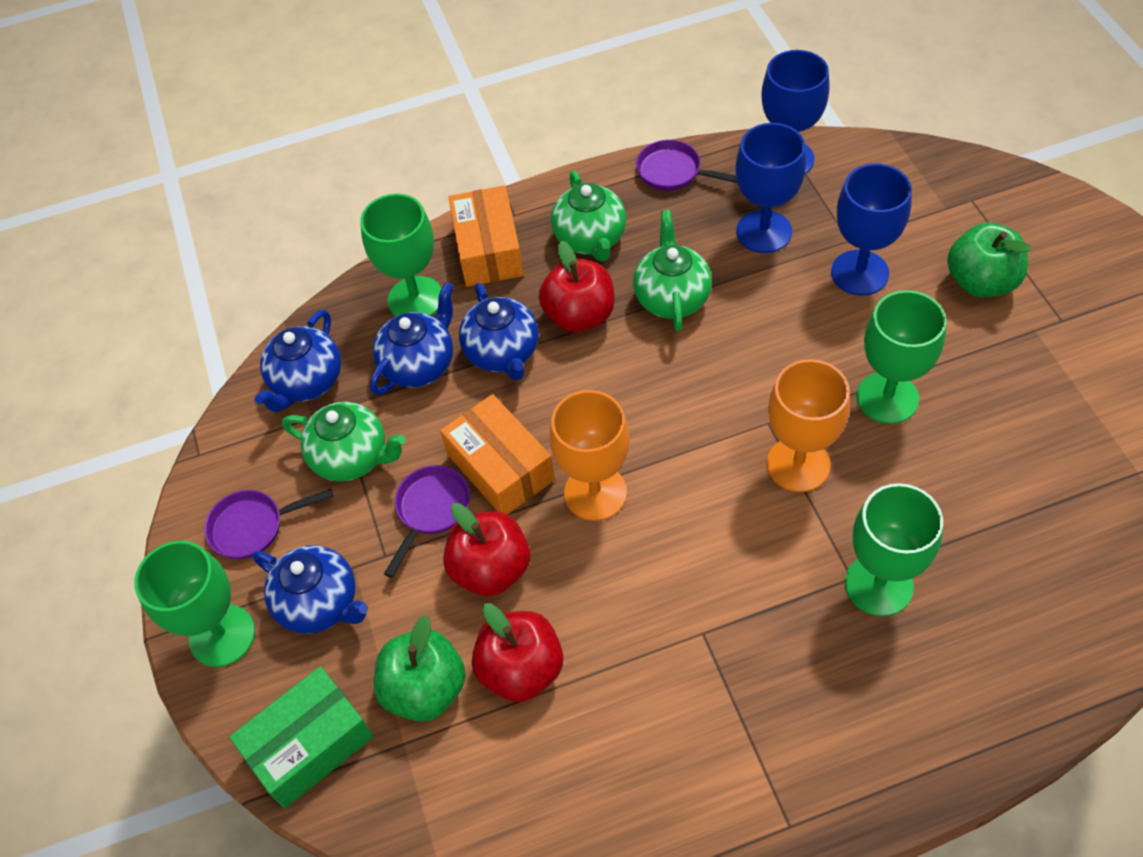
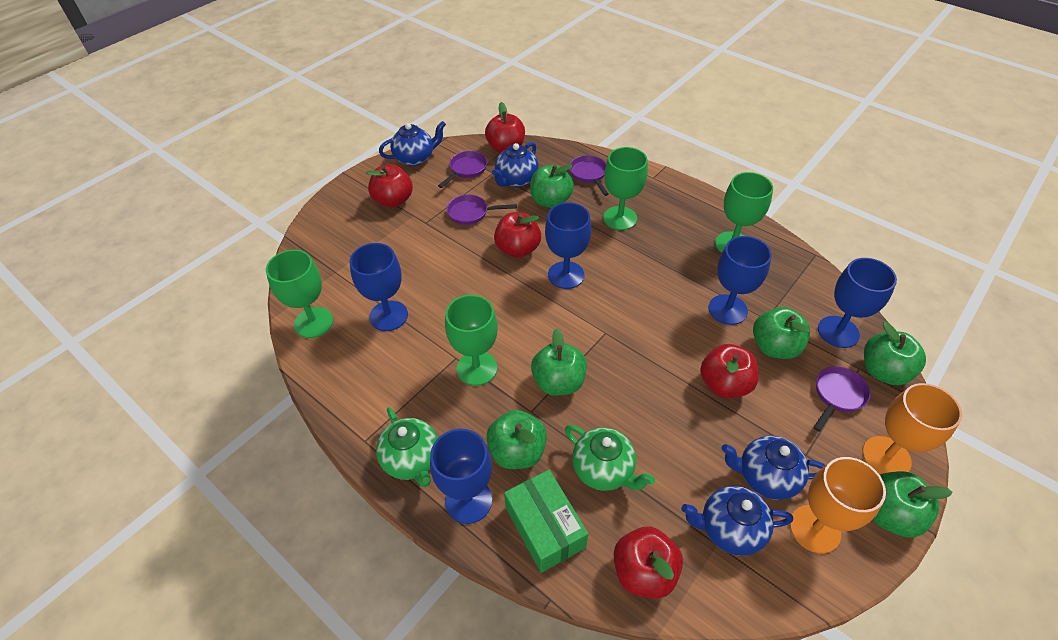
blue goblet: 3 -> 5
green apple: 2 -> 6
green teapot: 3 -> 2
orange box: 2 -> 0
purple pan: 3 -> 4
red apple: 3 -> 5

